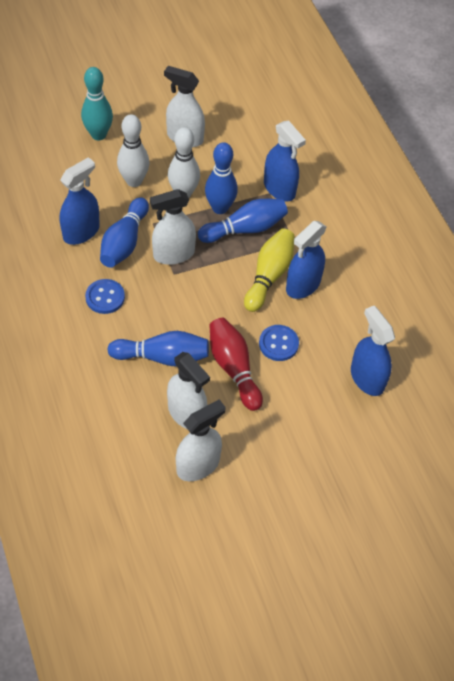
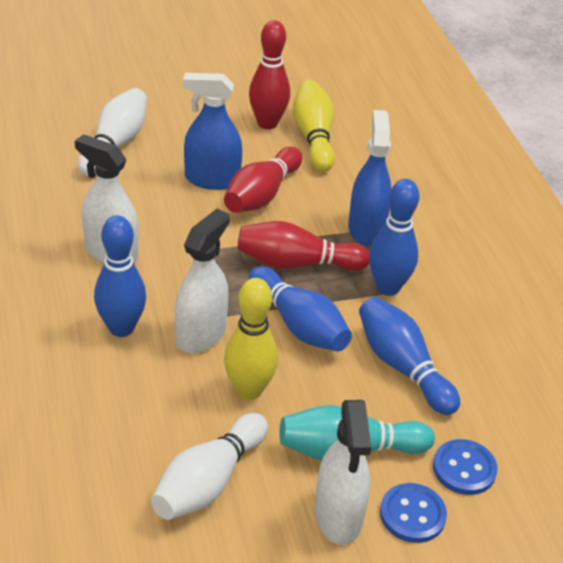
blue spray bottle: 4 -> 2
red bowling pin: 1 -> 3
white spray bottle: 4 -> 3
yellow bowling pin: 1 -> 2

